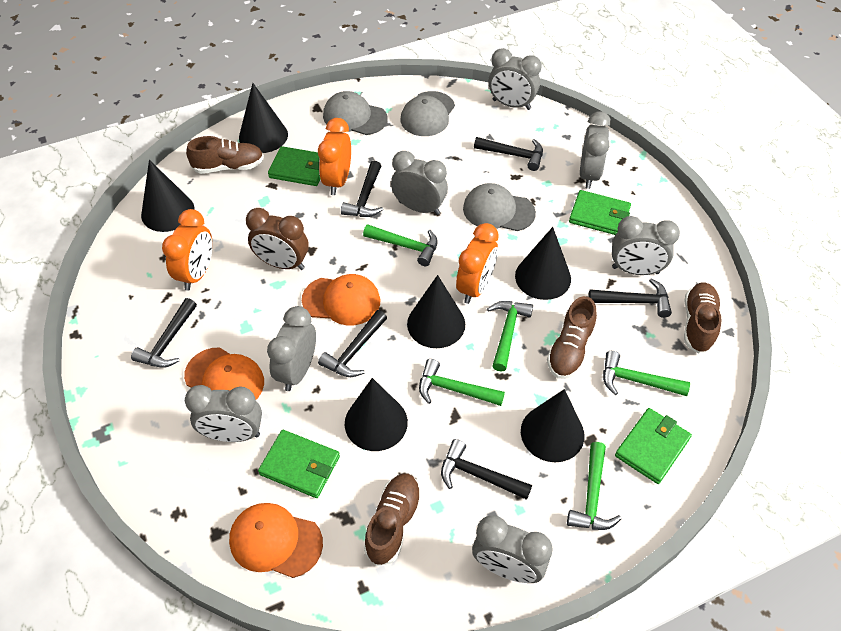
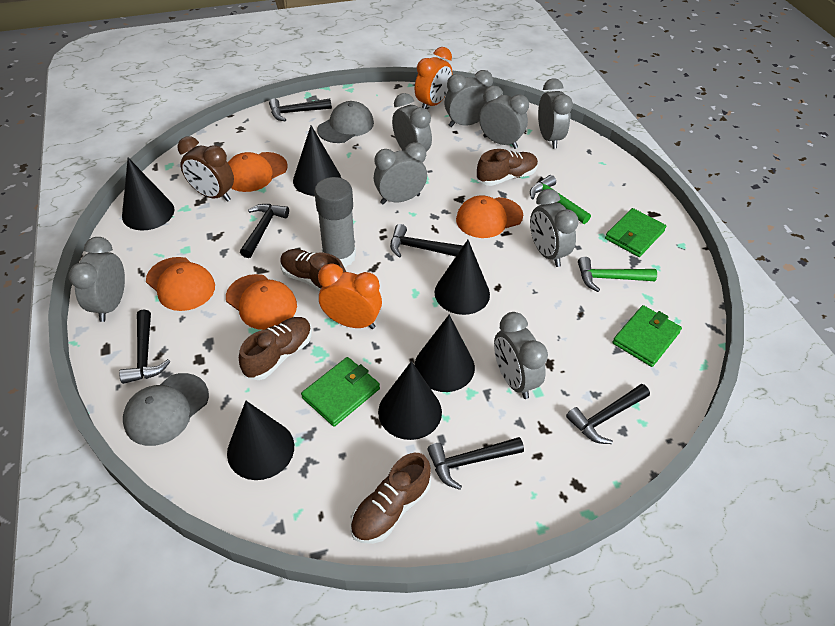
green hammer: 5 -> 2
green wallet: 4 -> 3
grey cap: 3 -> 2
grey clock: 7 -> 8
grey glue stick: 0 -> 1
orange cap: 3 -> 4
orange clock: 3 -> 2

